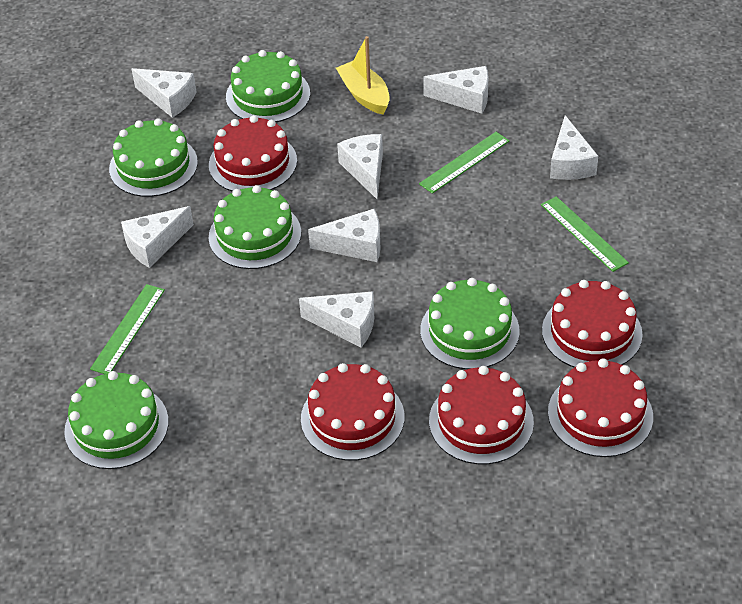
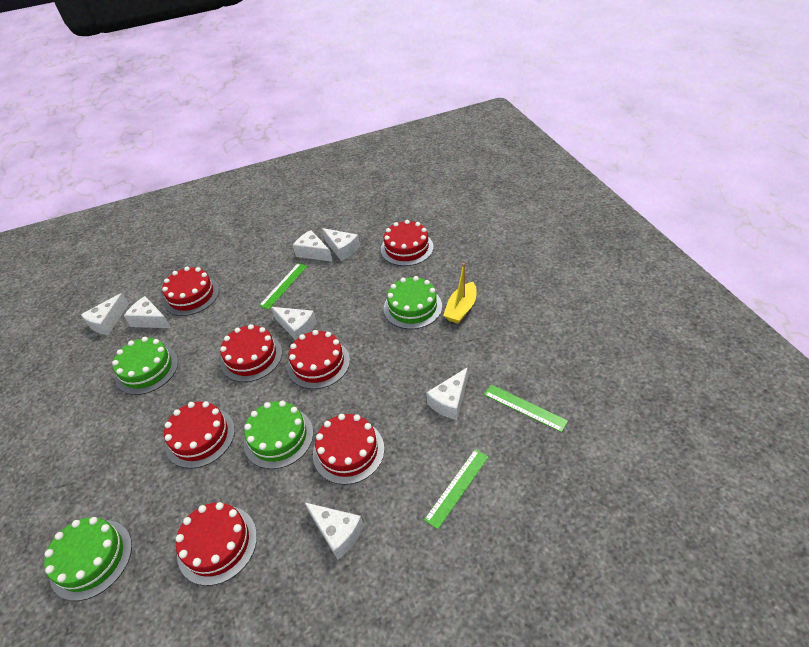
green cake: 5 -> 4
red cake: 5 -> 7

